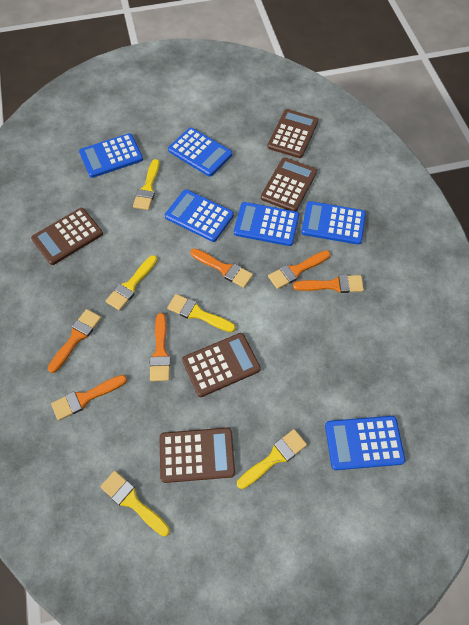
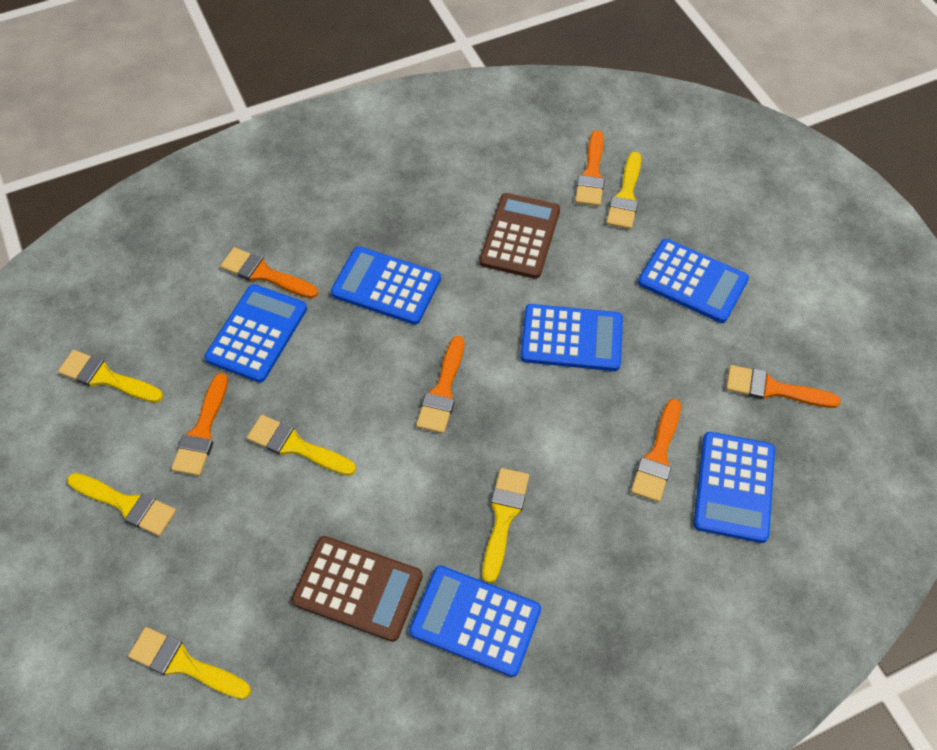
brown calculator: 5 -> 2
yellow brush: 5 -> 6

